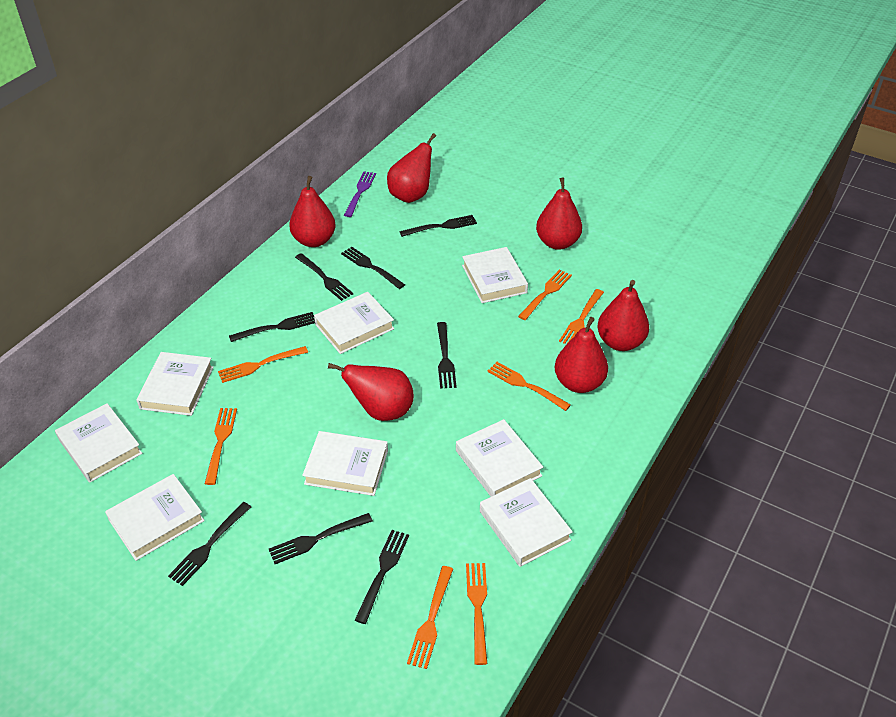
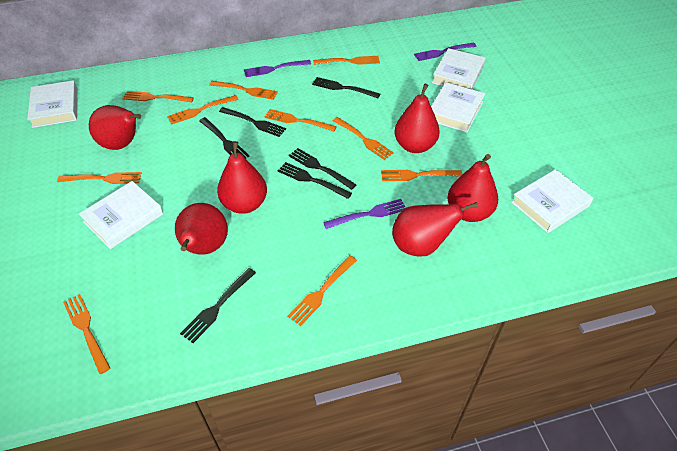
black fork: 8 -> 6
orange fork: 7 -> 10
purple fork: 1 -> 3
white book: 8 -> 5

